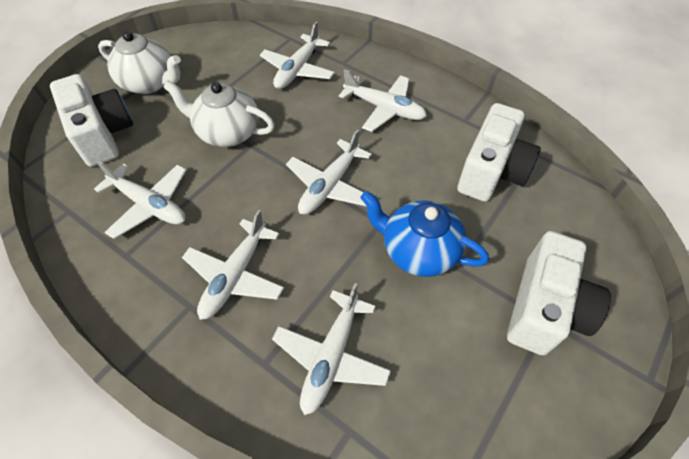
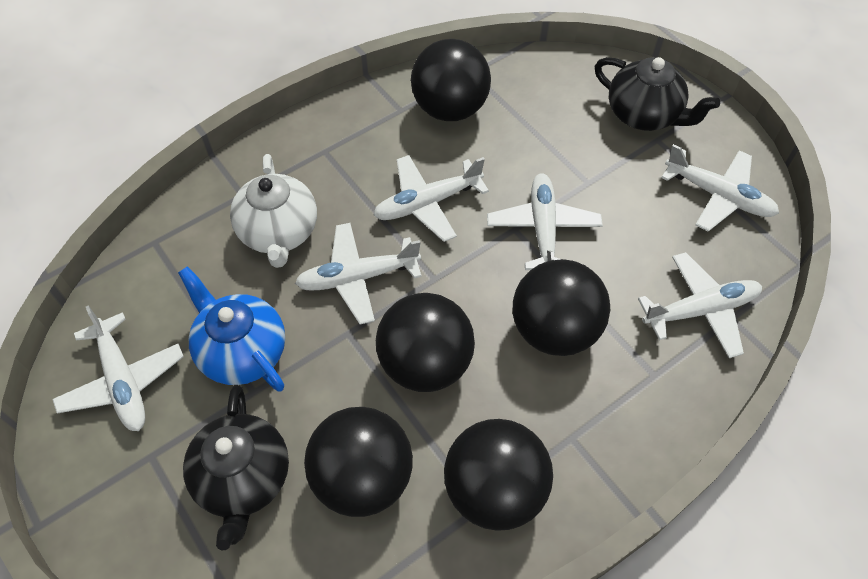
black ball: 0 -> 5
black teapot: 0 -> 2
white camera: 3 -> 0
white teapot: 2 -> 1

